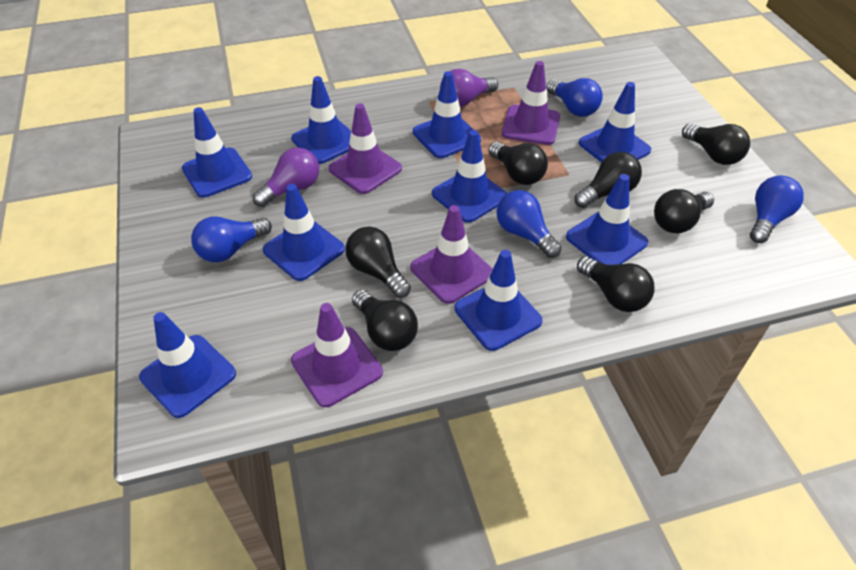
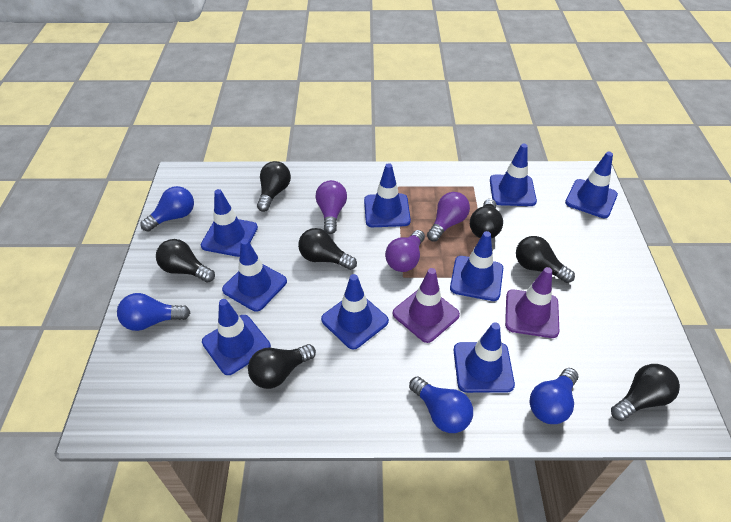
purple light bulb: 2 -> 3
purple traffic cone: 4 -> 2

